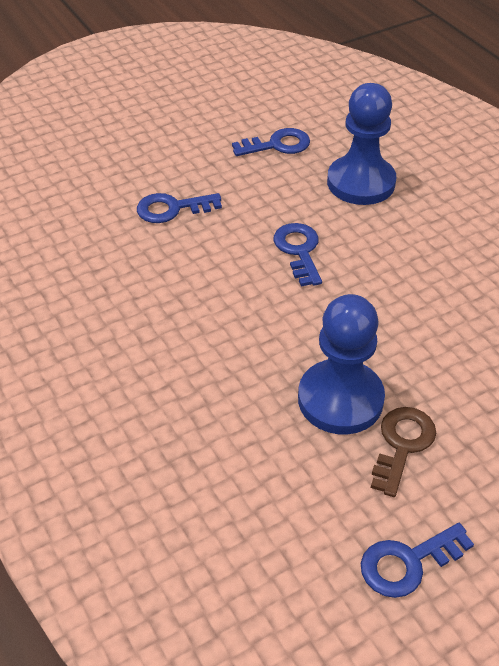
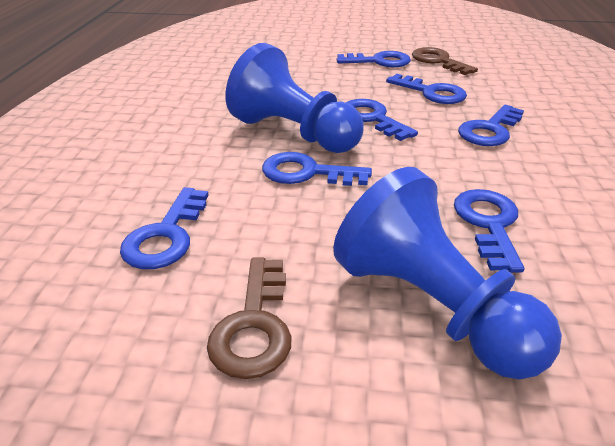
blue key: 4 -> 7
brown key: 1 -> 2

